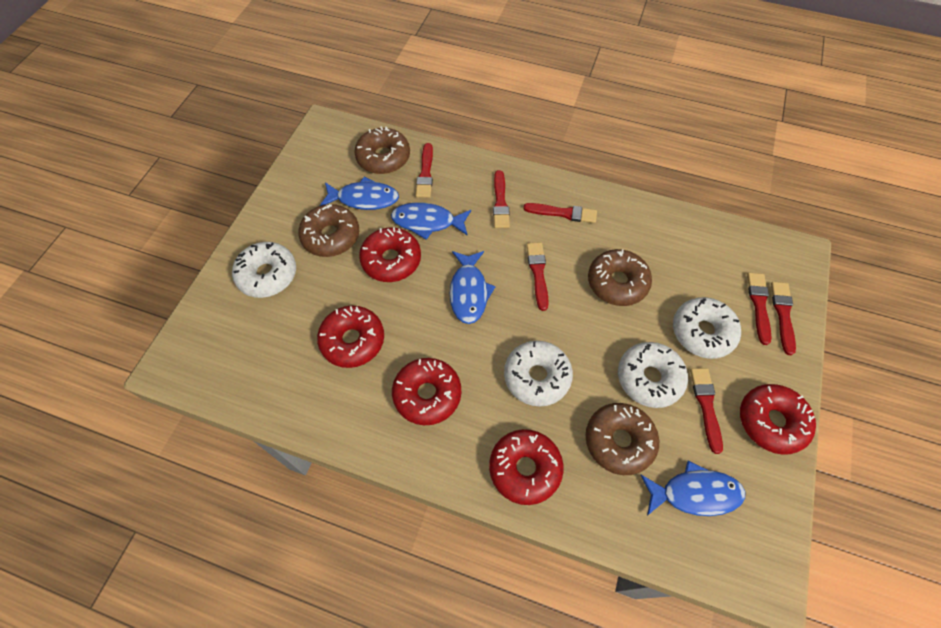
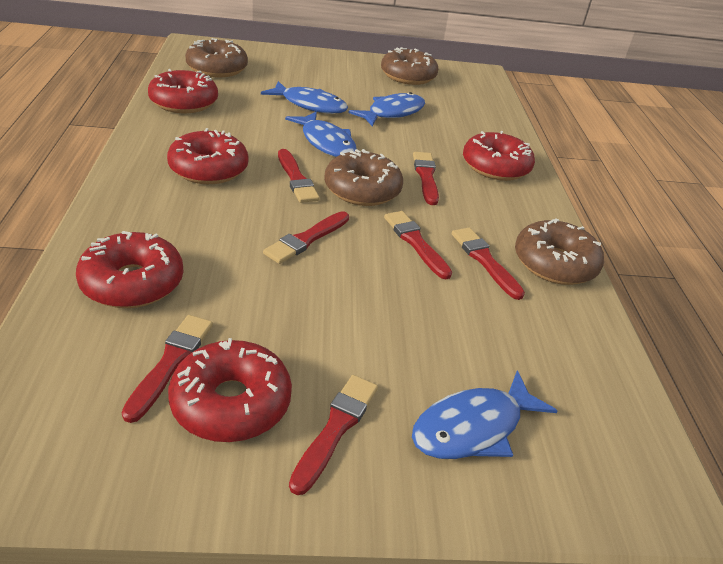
white donut: 4 -> 0

